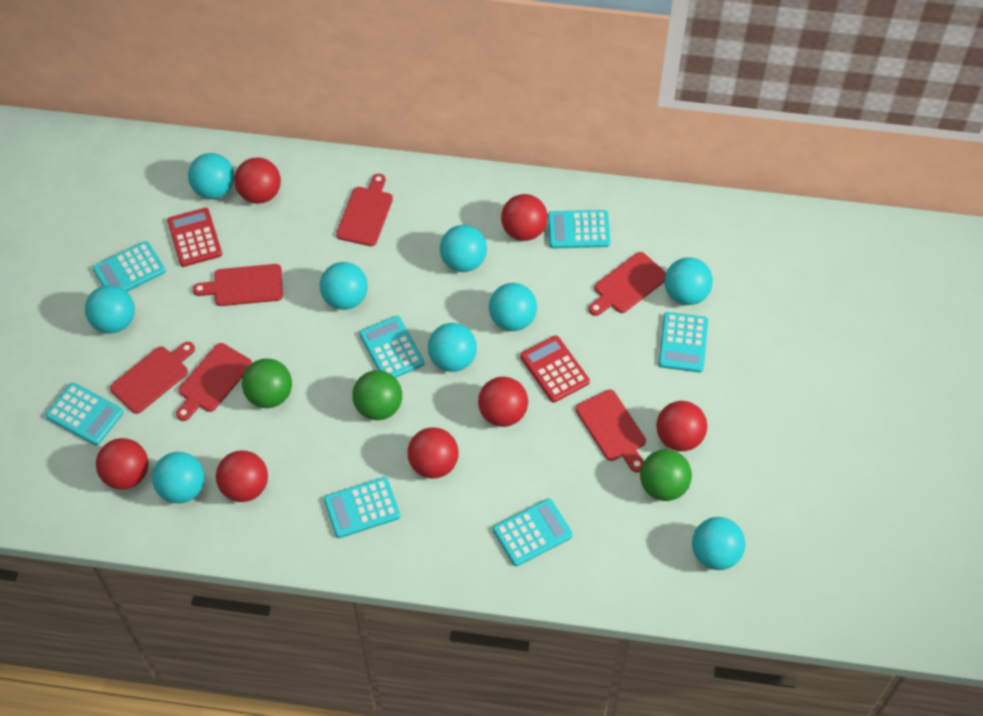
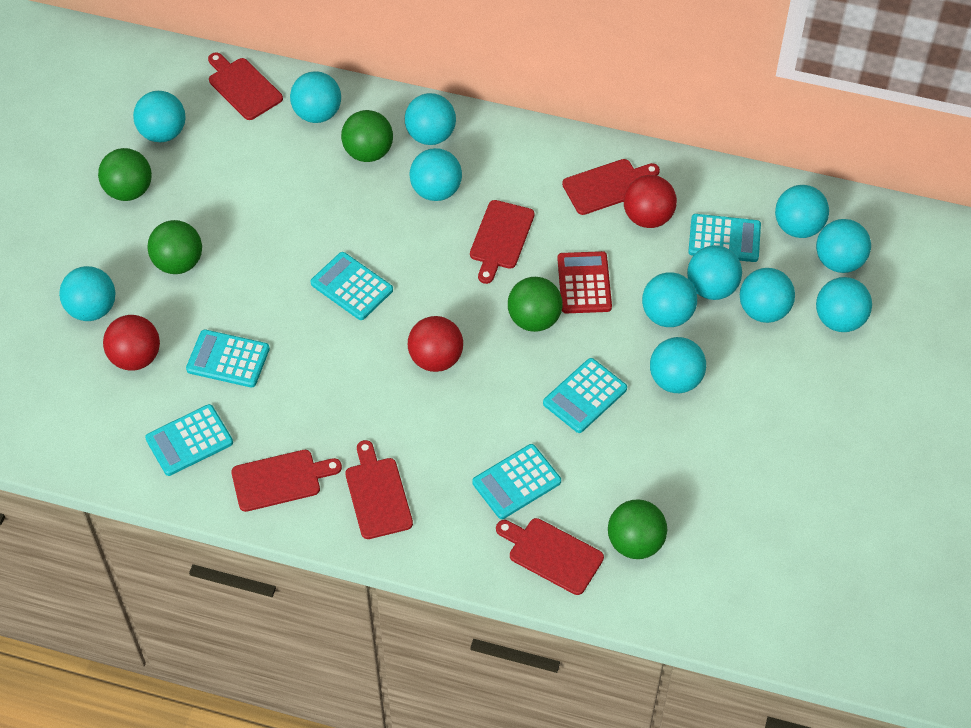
green ball: 3 -> 5
red ball: 7 -> 3
red calculator: 2 -> 1
turquoise ball: 9 -> 12
turquoise calculator: 7 -> 6

